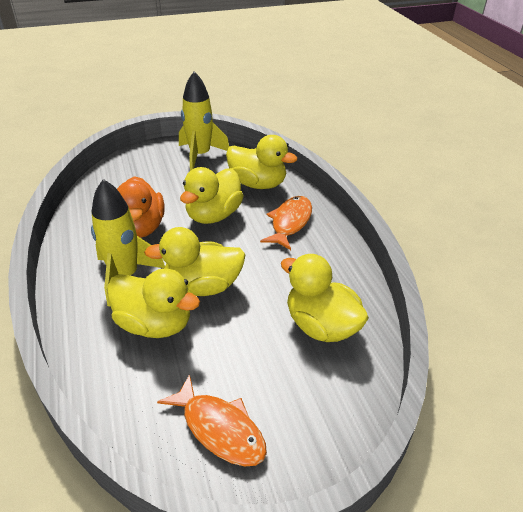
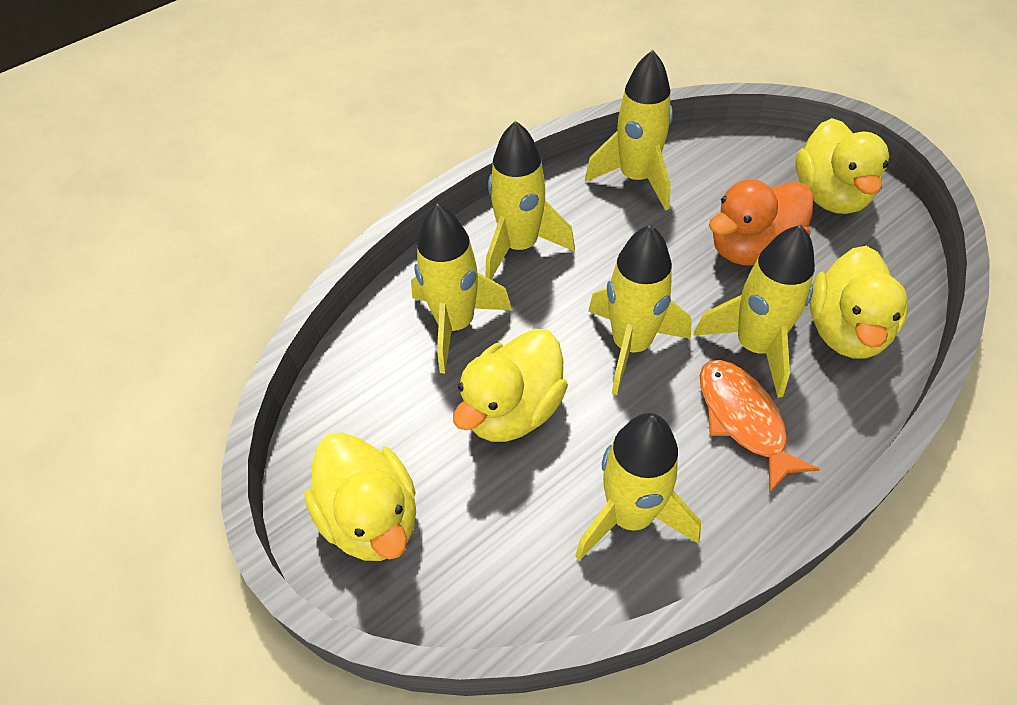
orange fish: 2 -> 1
yellow duck: 5 -> 4
yellow rocket: 2 -> 6

